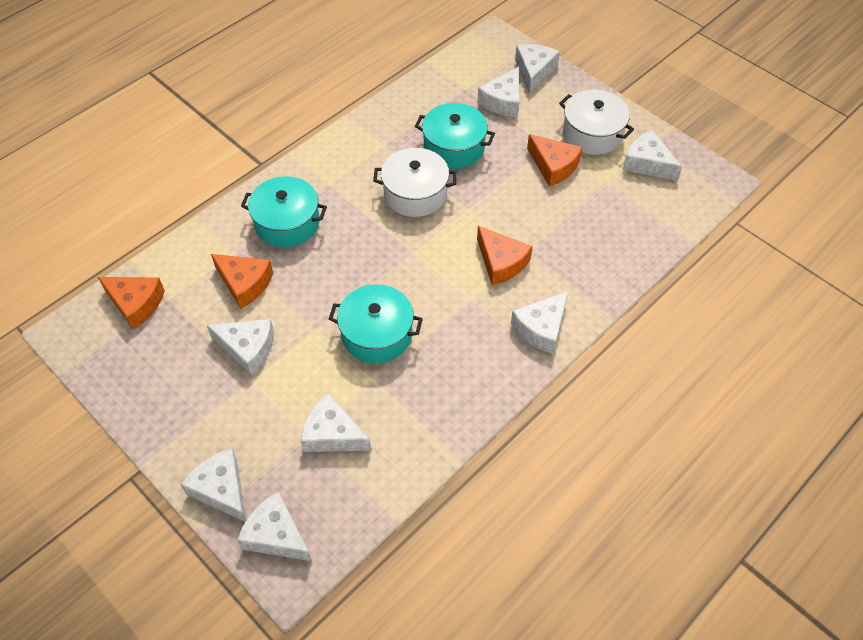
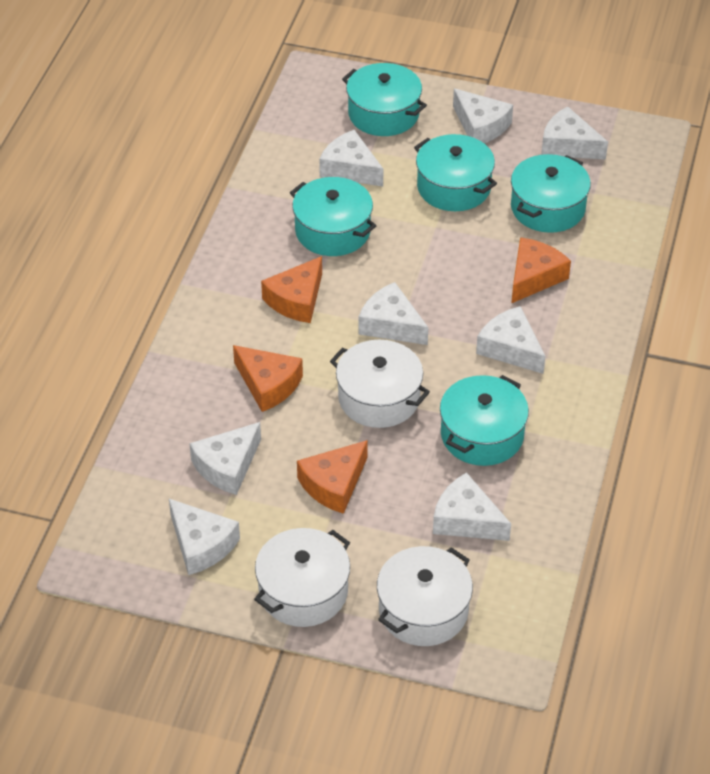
turquoise pot: 3 -> 5
white pot: 2 -> 3

